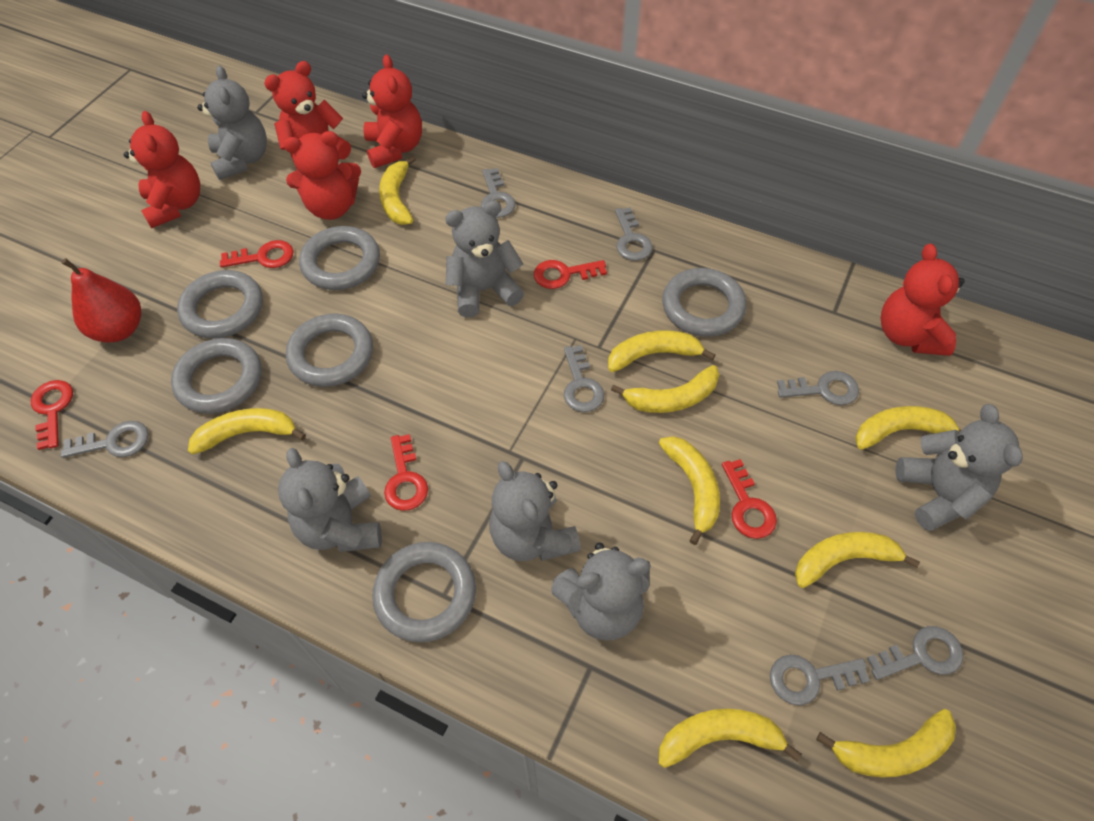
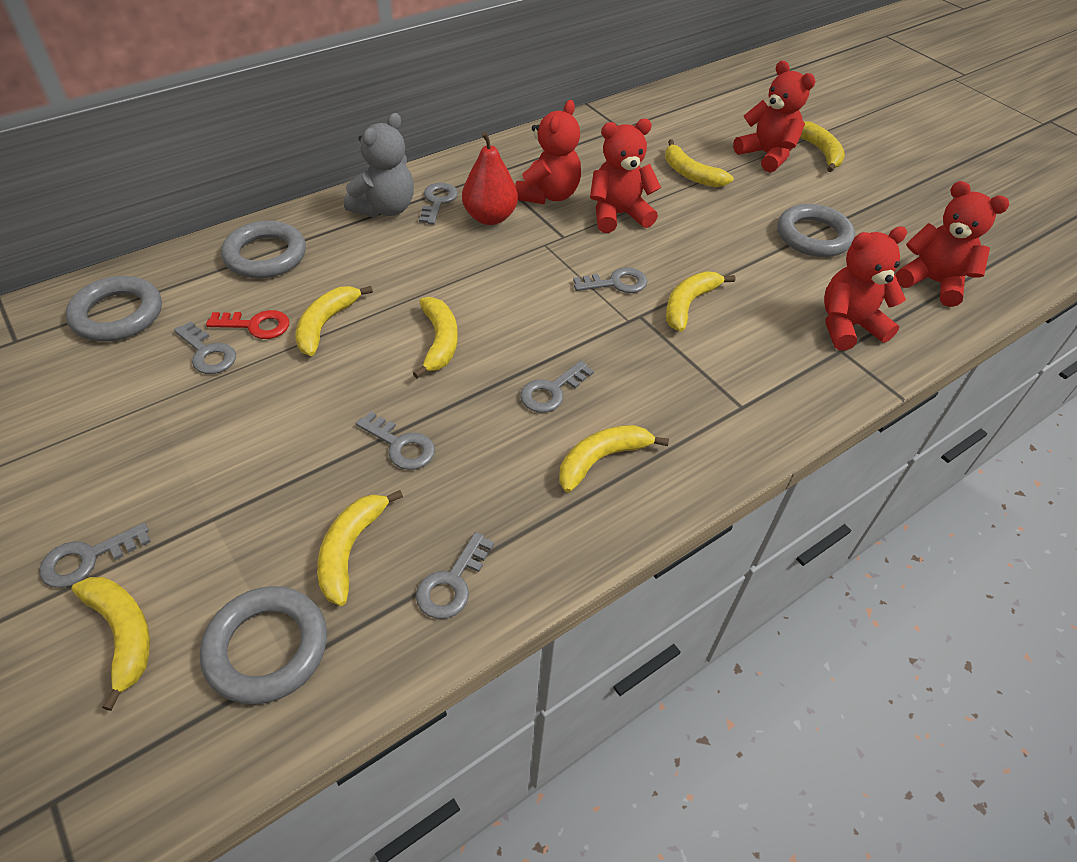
grey ring: 6 -> 4
grey teddy bear: 6 -> 1
red key: 5 -> 1
yellow banana: 9 -> 8

